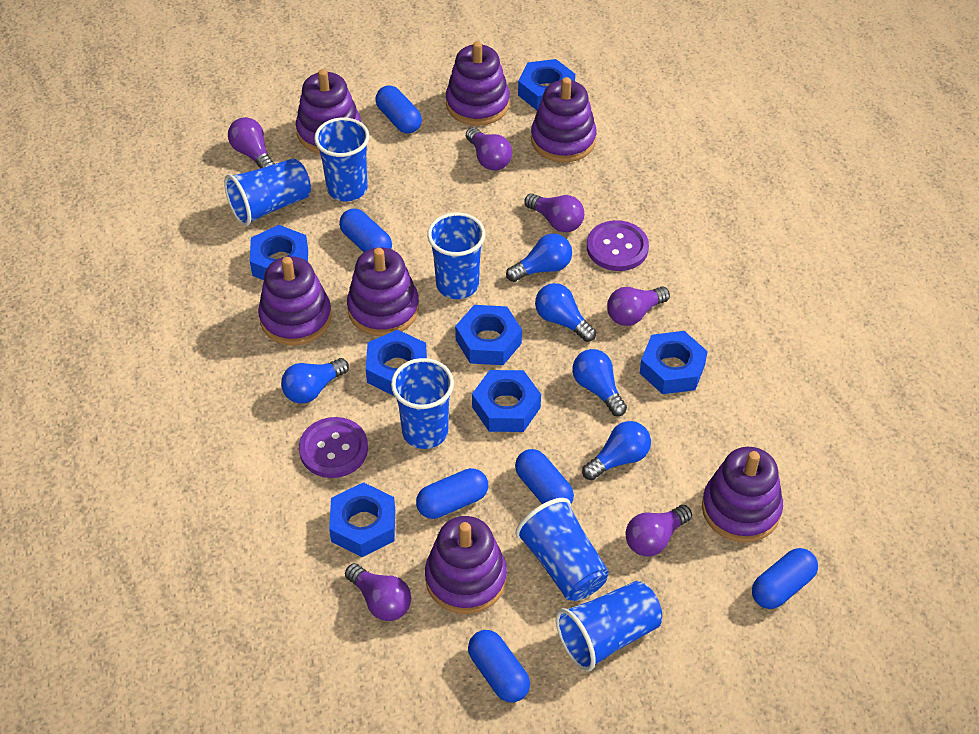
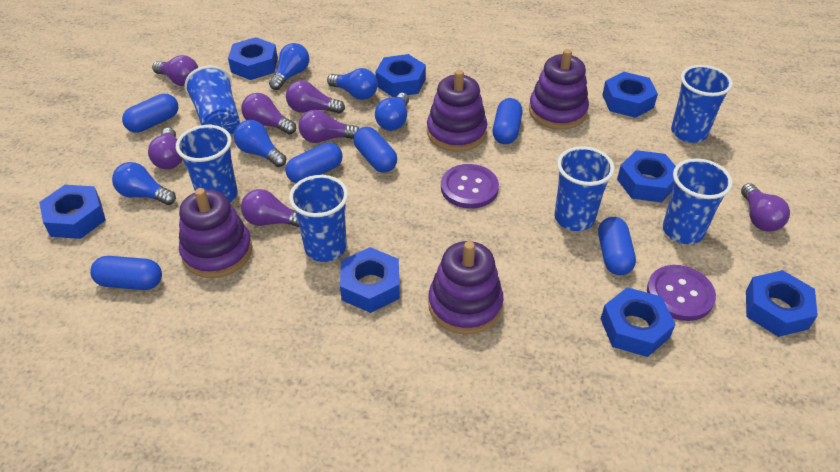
blue nut: 7 -> 8
purple light bulb: 6 -> 7
purple stacking toy: 7 -> 4

